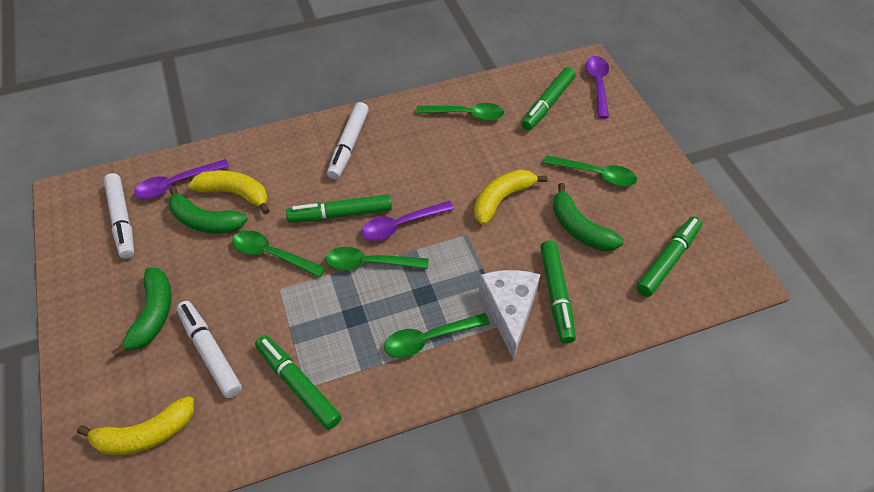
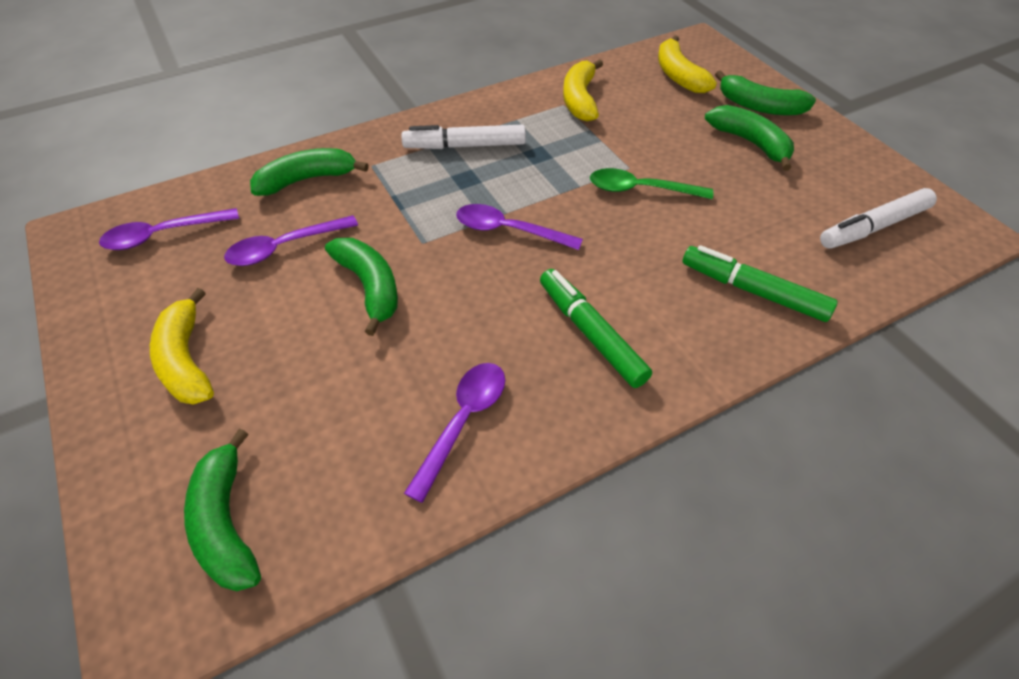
green banana: 3 -> 5
green marker: 5 -> 2
green spoon: 5 -> 1
purple spoon: 3 -> 4
white cheese: 1 -> 0
white marker: 3 -> 2

